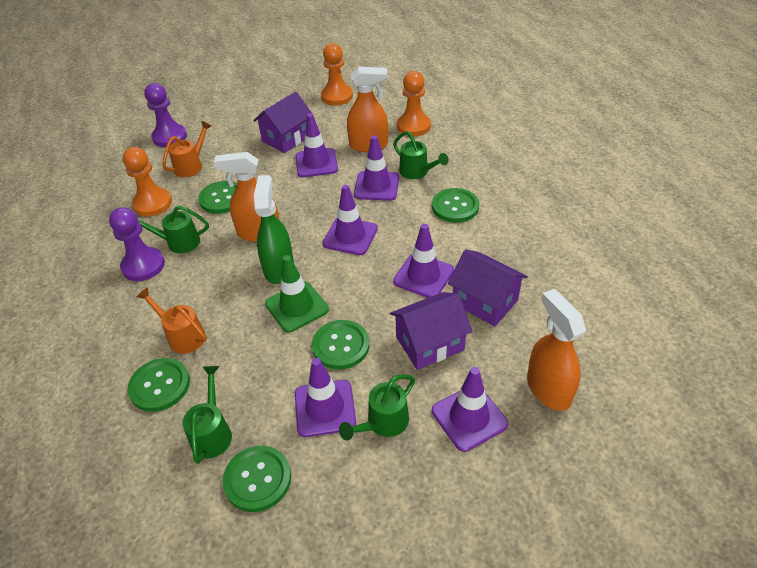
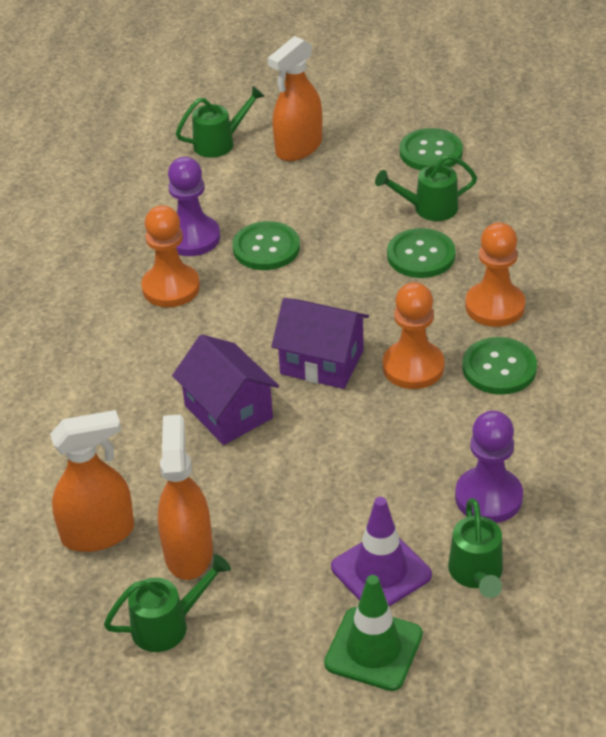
green button: 5 -> 4
green spray bottle: 1 -> 0
orange watering can: 2 -> 0
purple house: 3 -> 2
purple traffic cone: 6 -> 1

